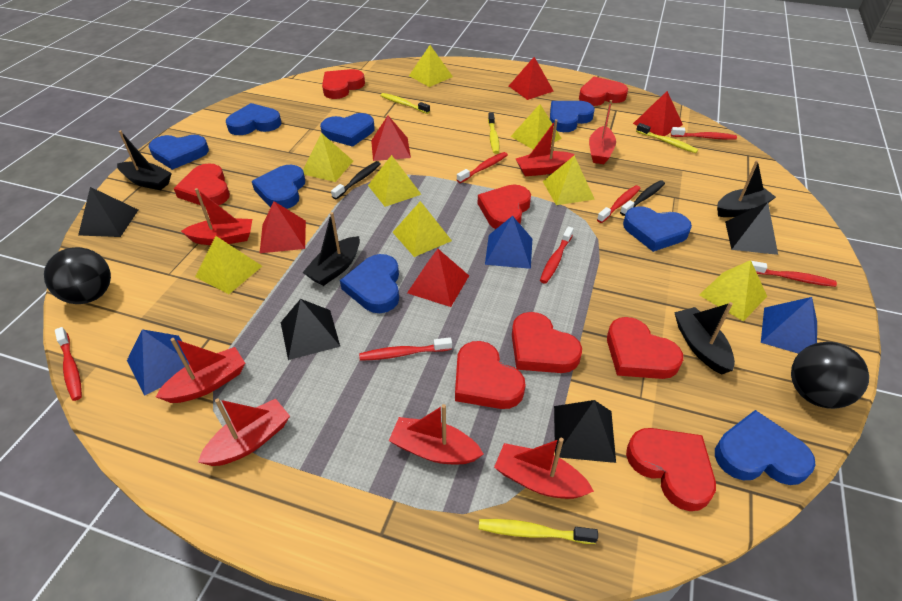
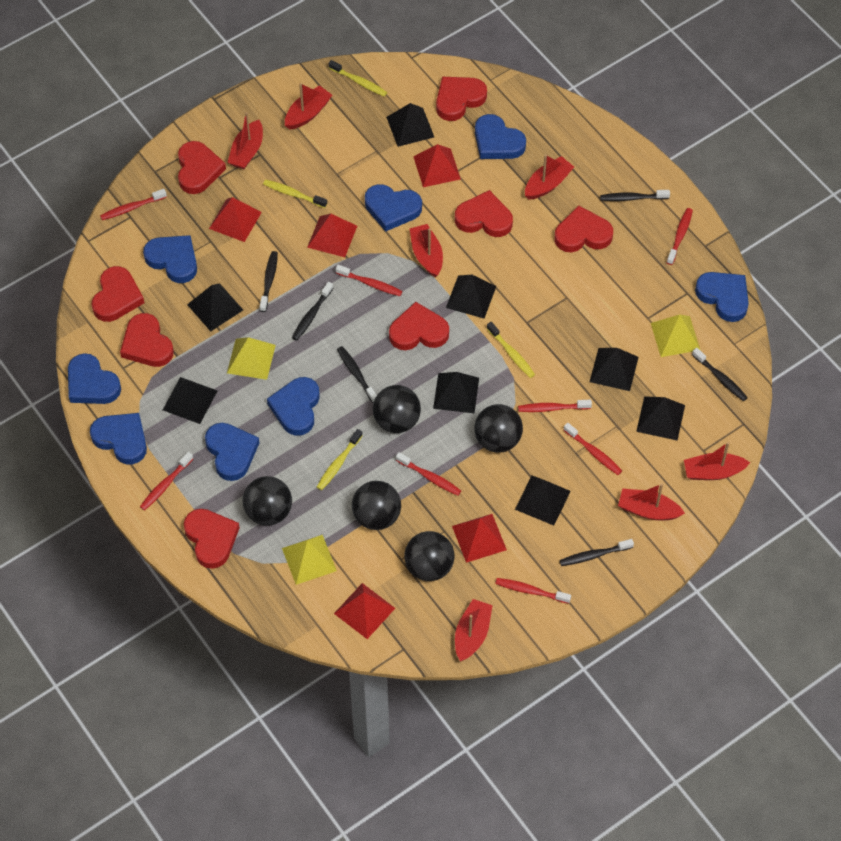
black ball: 2 -> 5
black boat: 4 -> 0
black pyramid: 4 -> 8
black toothbrush: 2 -> 6
blue pyramid: 3 -> 0
red toothbrush: 7 -> 8
yellow pyramid: 8 -> 3

